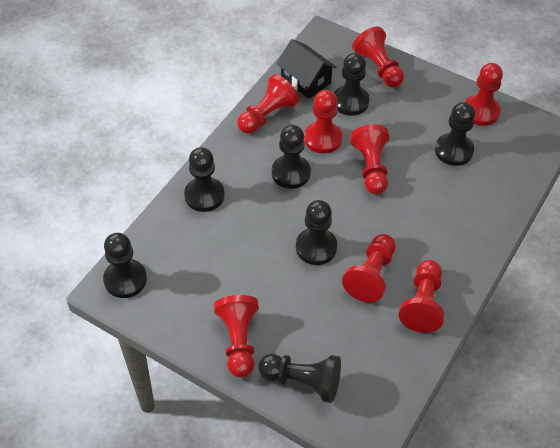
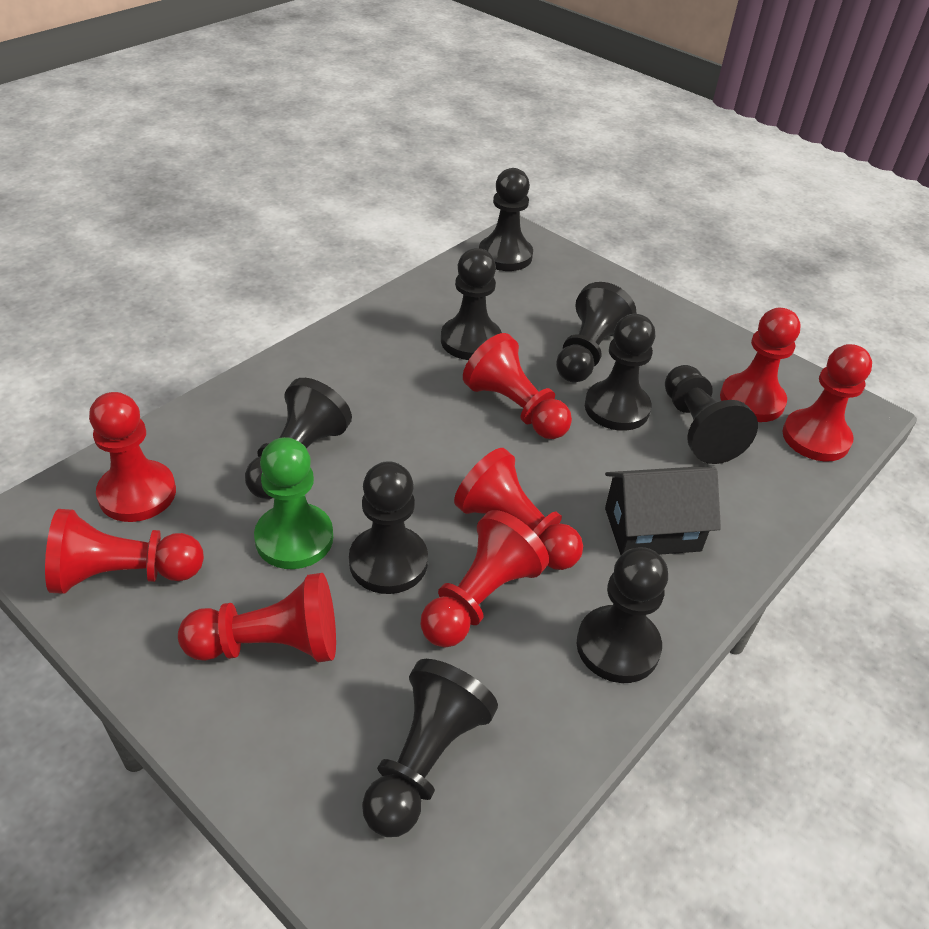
black pawn: 7 -> 9
green pawn: 0 -> 1

